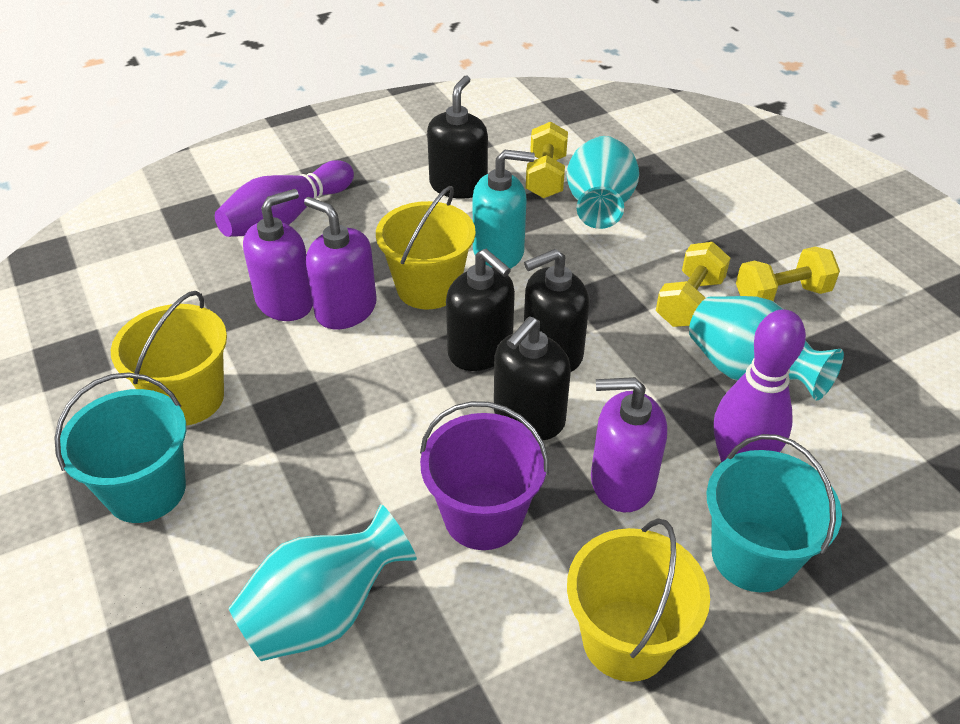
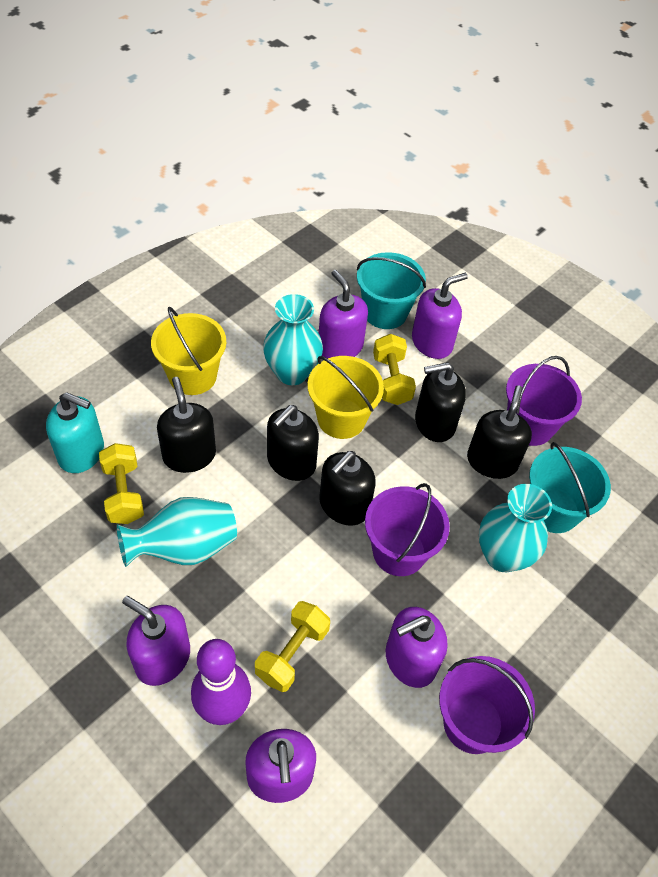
black soap dispenser: 4 -> 5
purple bowling pin: 2 -> 1
purple bucket: 1 -> 3
purple soap dispenser: 3 -> 5
yellow bucket: 3 -> 2

